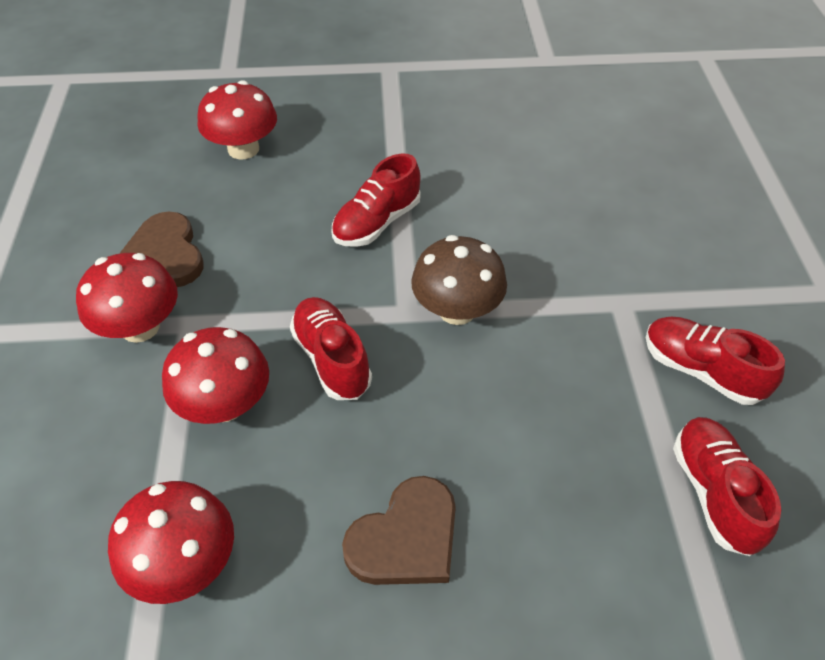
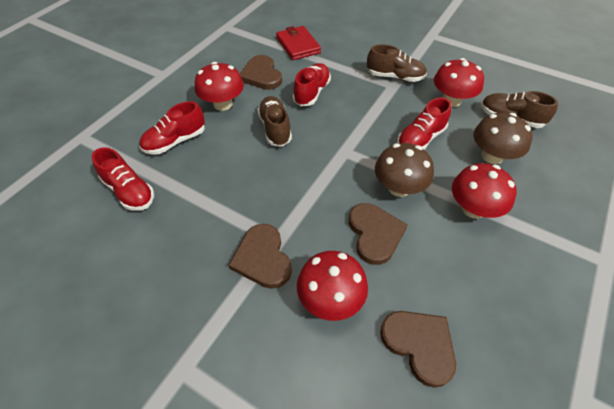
brown heart: 2 -> 4
brown mushroom: 1 -> 2
brown shoe: 0 -> 3
red wallet: 0 -> 1

